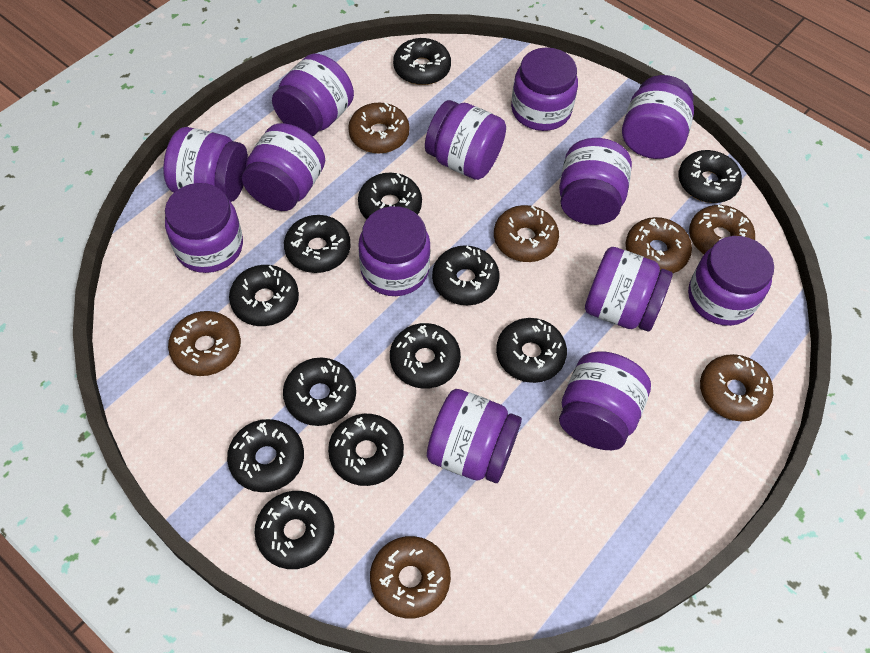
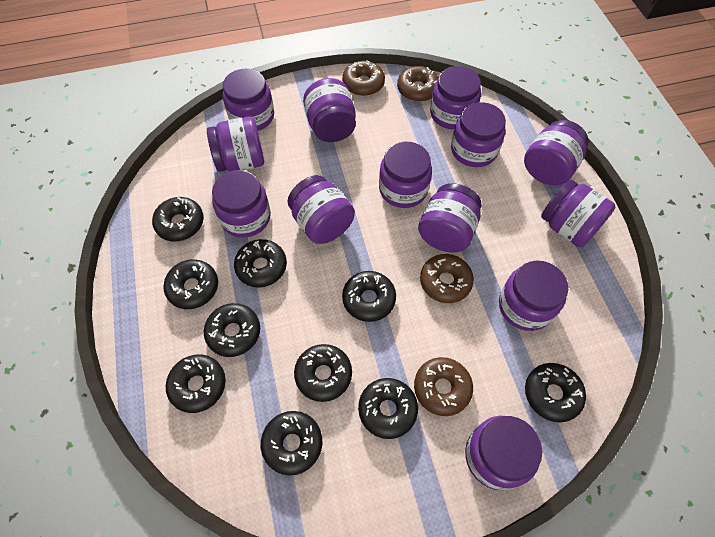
black donut: 12 -> 10
brown donut: 7 -> 4

